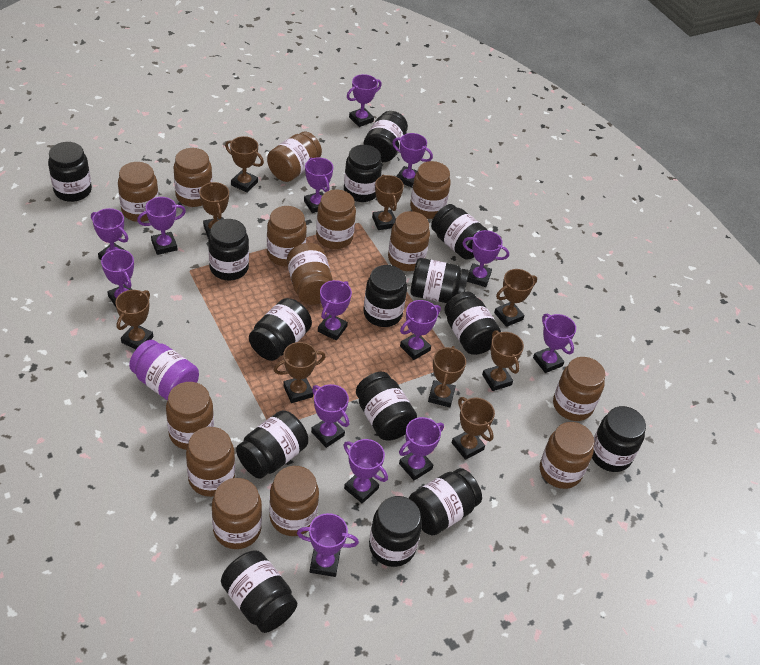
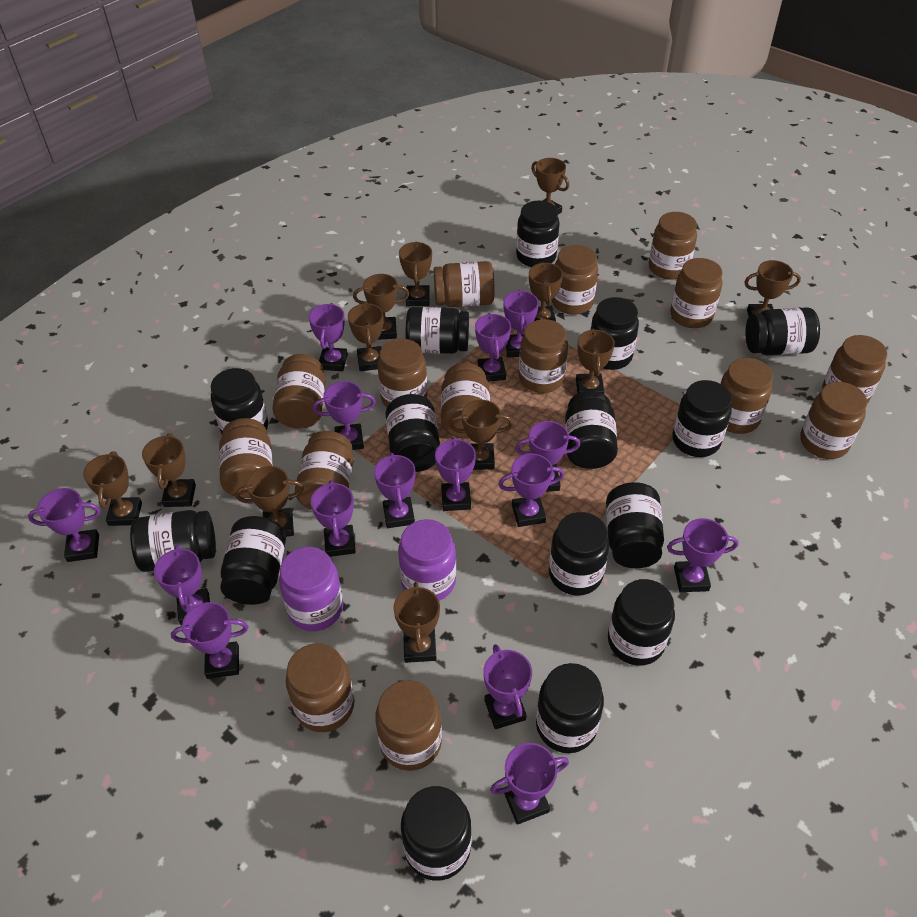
brown jar: 14 -> 15
brown trophy: 9 -> 12
purple jar: 1 -> 2
purple trophy: 14 -> 15

